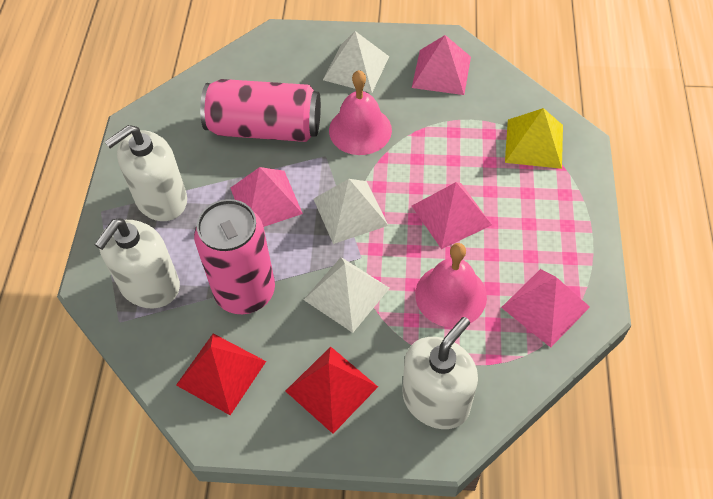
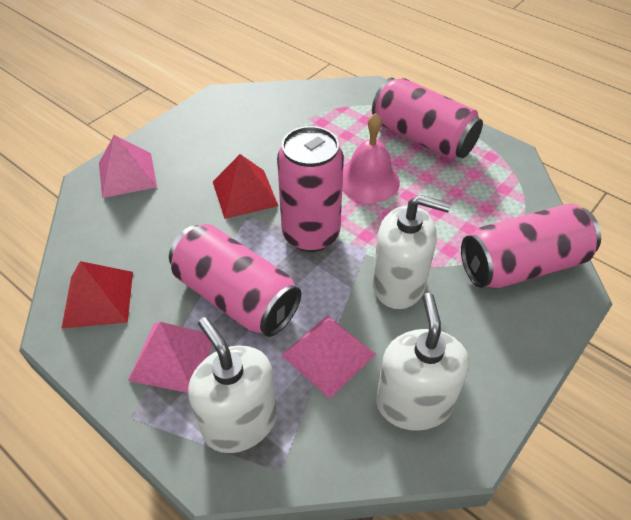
pink bell: 2 -> 1
pink can: 2 -> 4
pink pyramid: 4 -> 3
white pyramid: 3 -> 0
yellow pyramid: 1 -> 0

